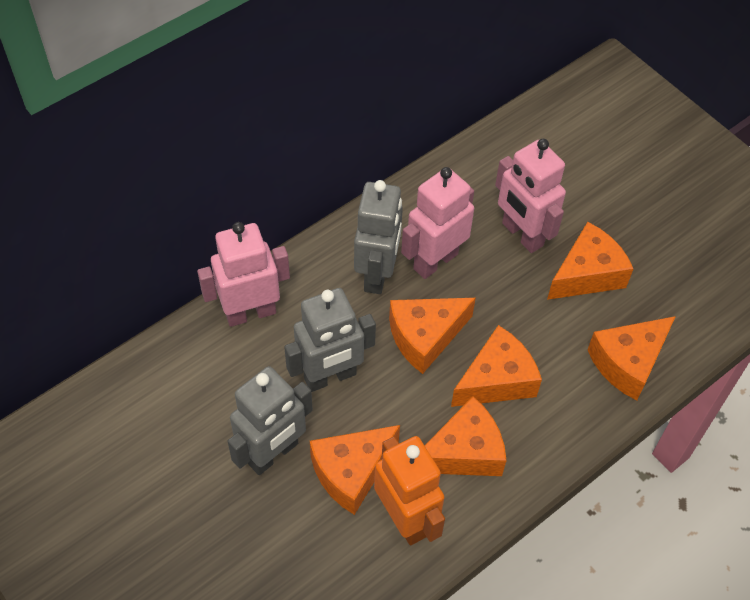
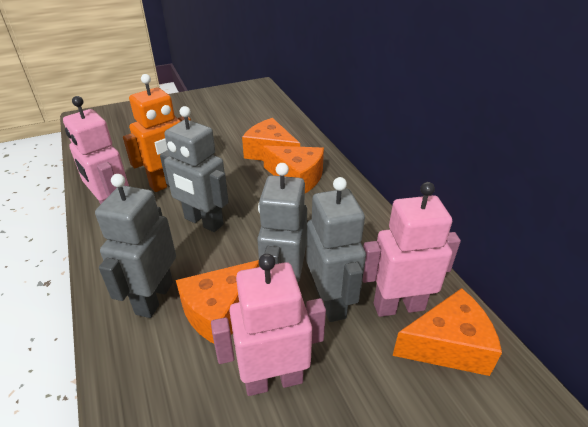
grey robot: 3 -> 4
orange cheese: 6 -> 4

